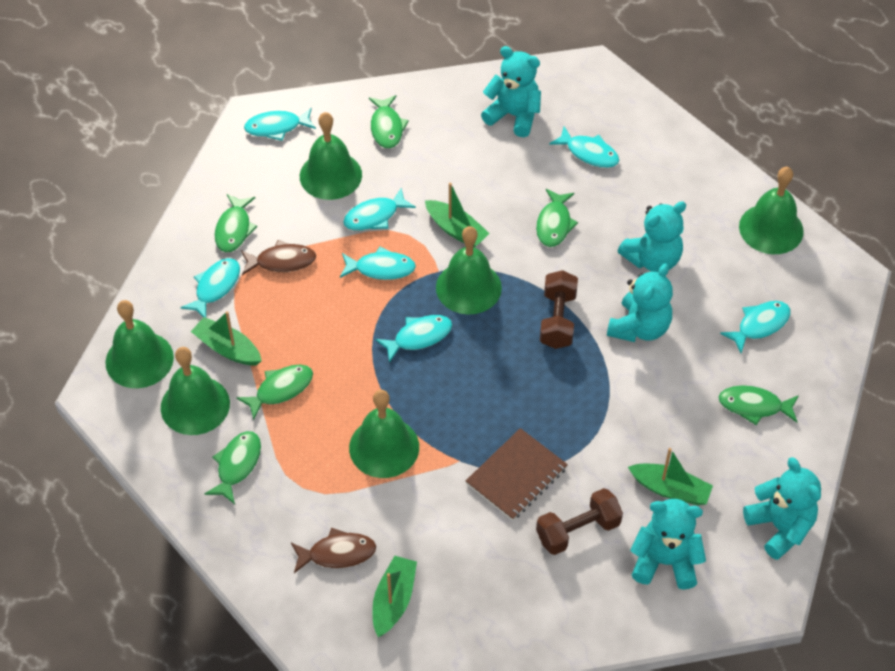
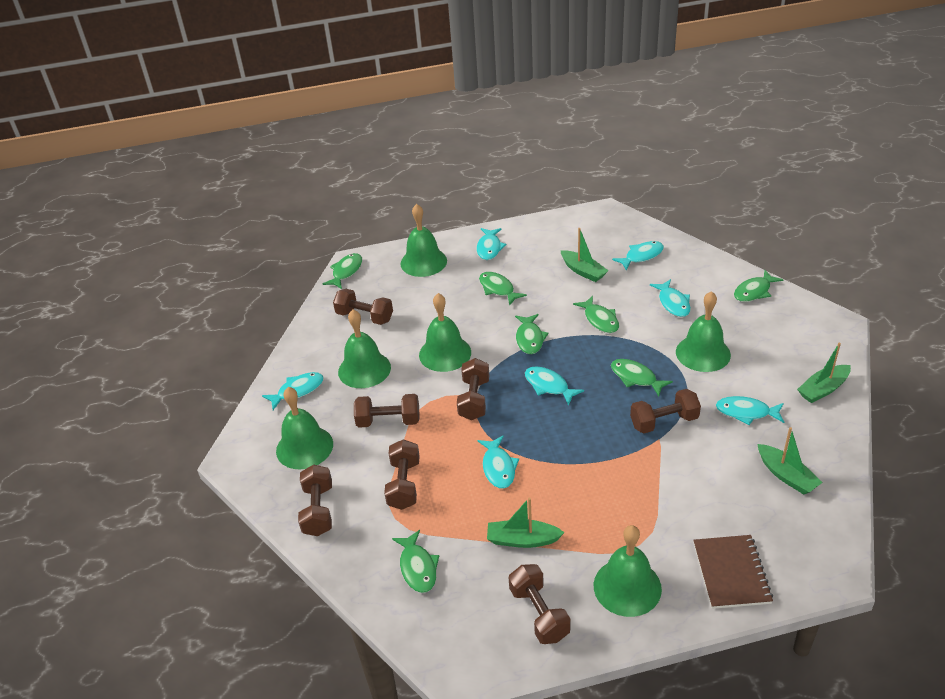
brown dumbbell: 2 -> 7
brown fish: 2 -> 0
green fish: 6 -> 7
turquoise teddy bear: 5 -> 0

